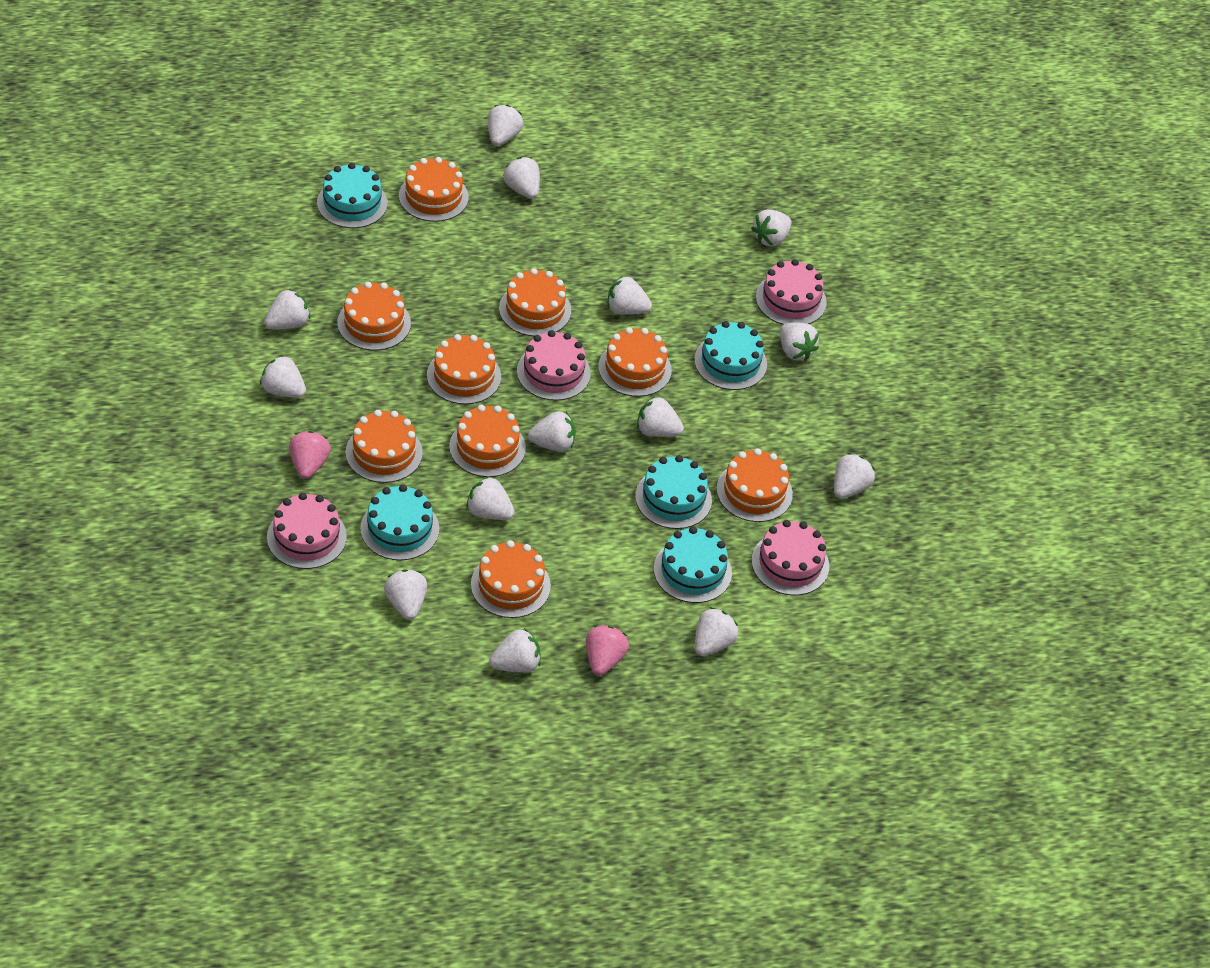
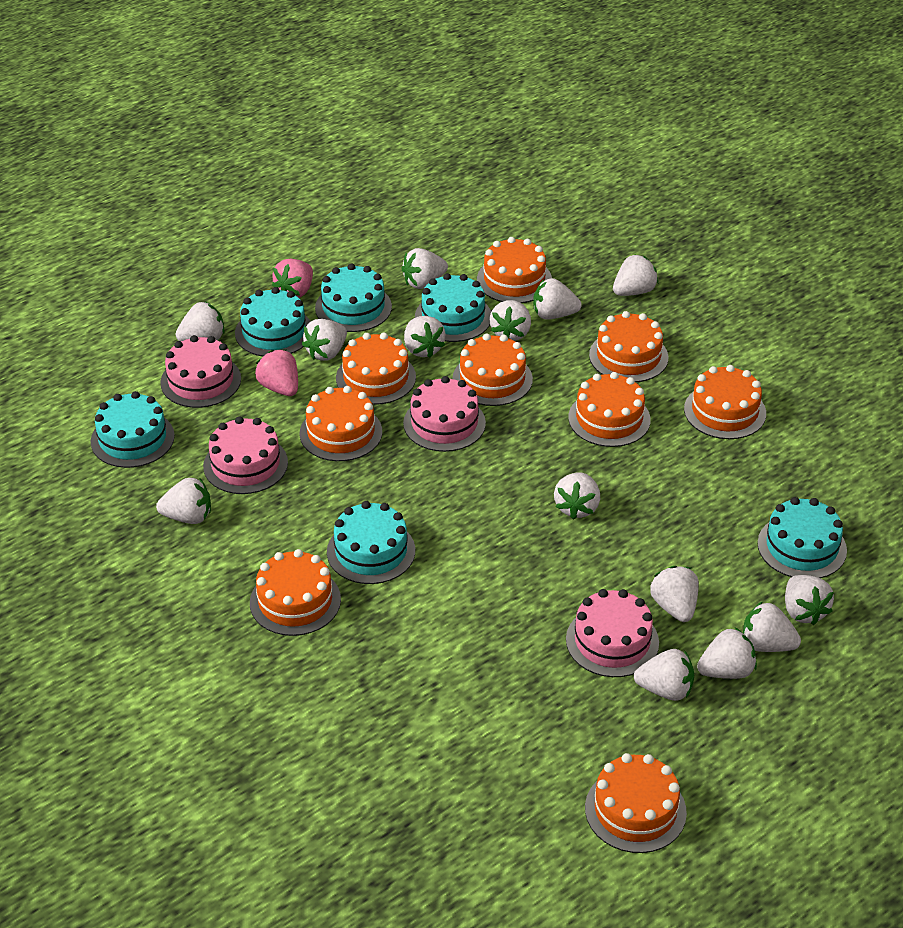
turquoise cake: 5 -> 6

